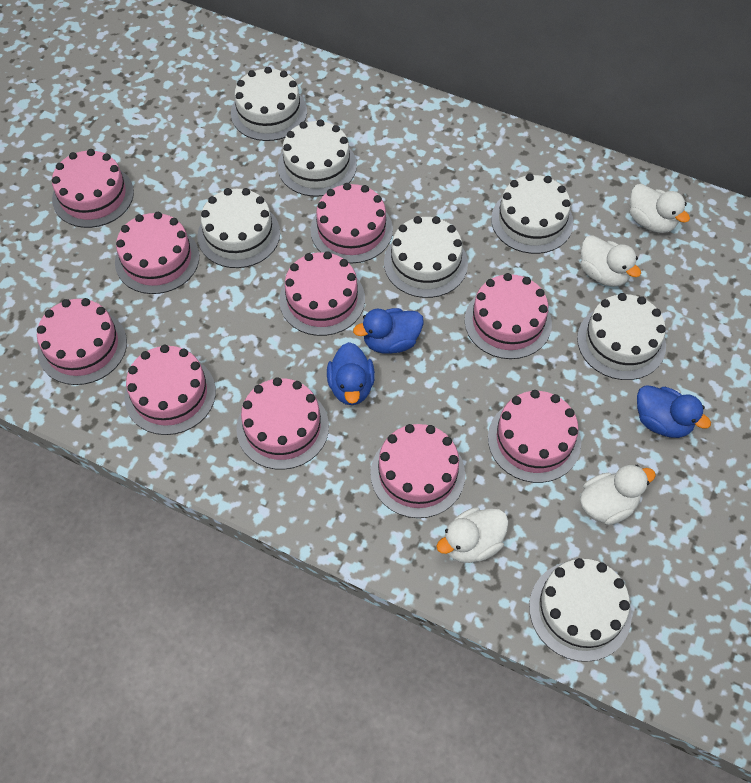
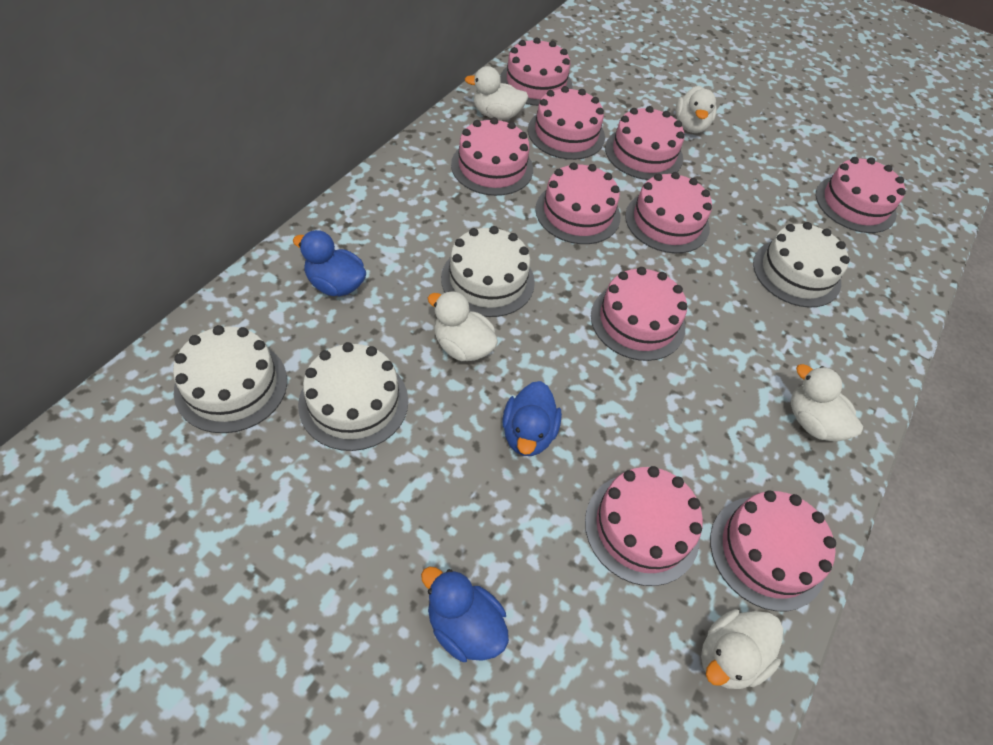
white cake: 7 -> 4
white duck: 4 -> 5

